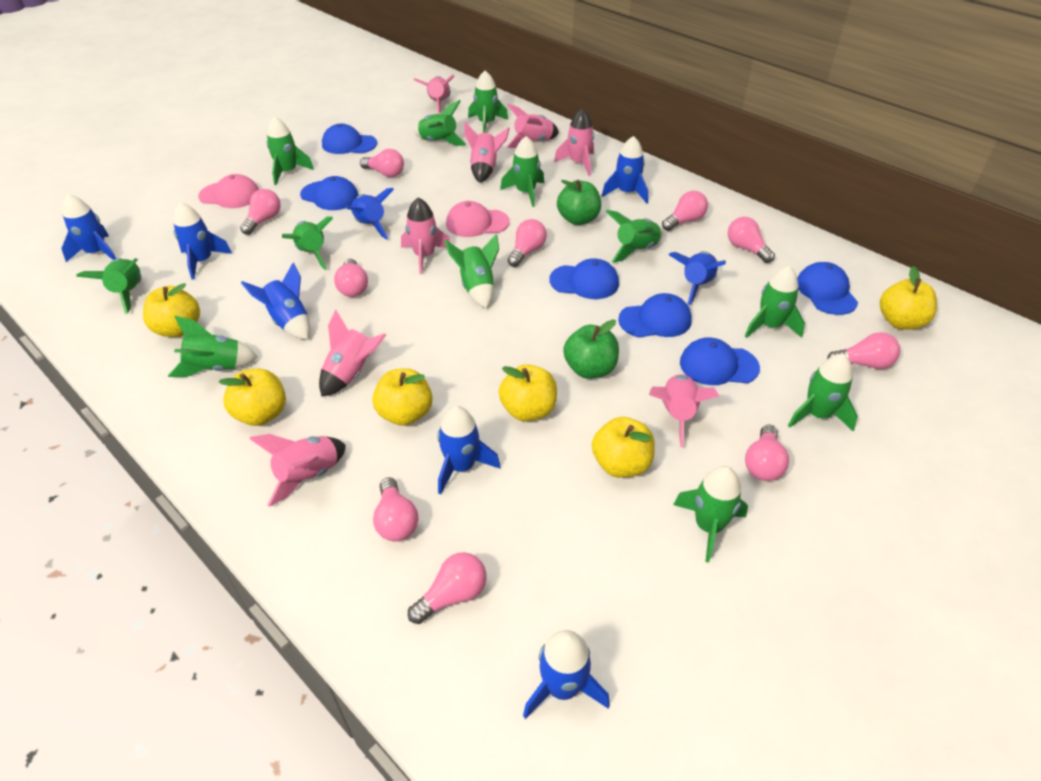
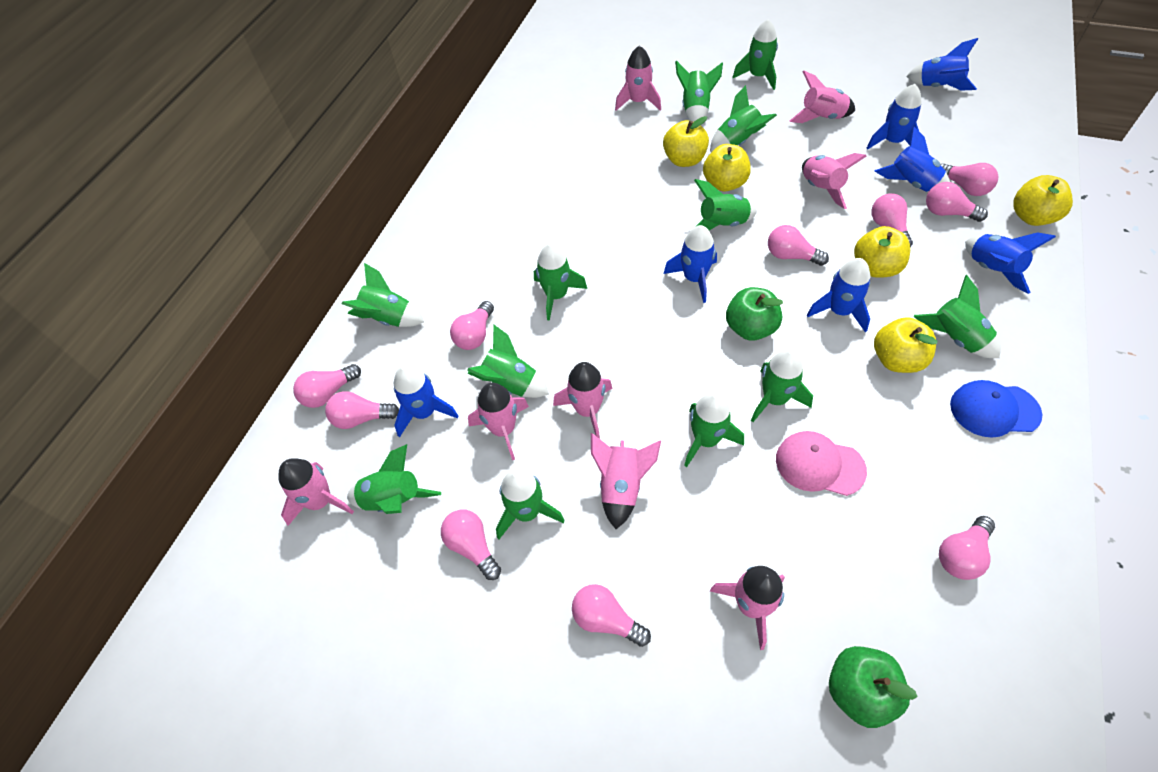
blue cap: 6 -> 1
blue rocket: 8 -> 7
pink cap: 2 -> 1
yellow apple: 6 -> 5

